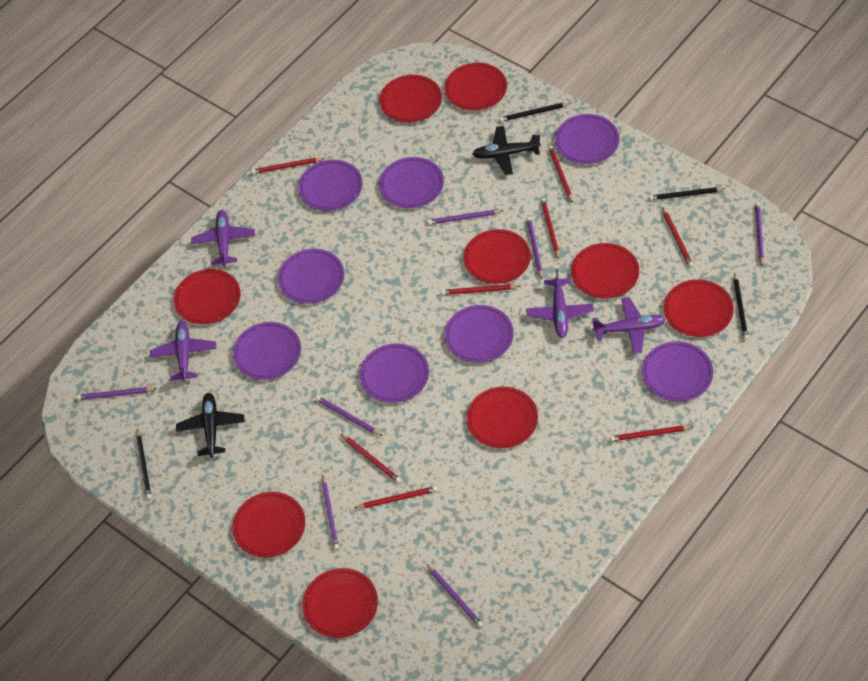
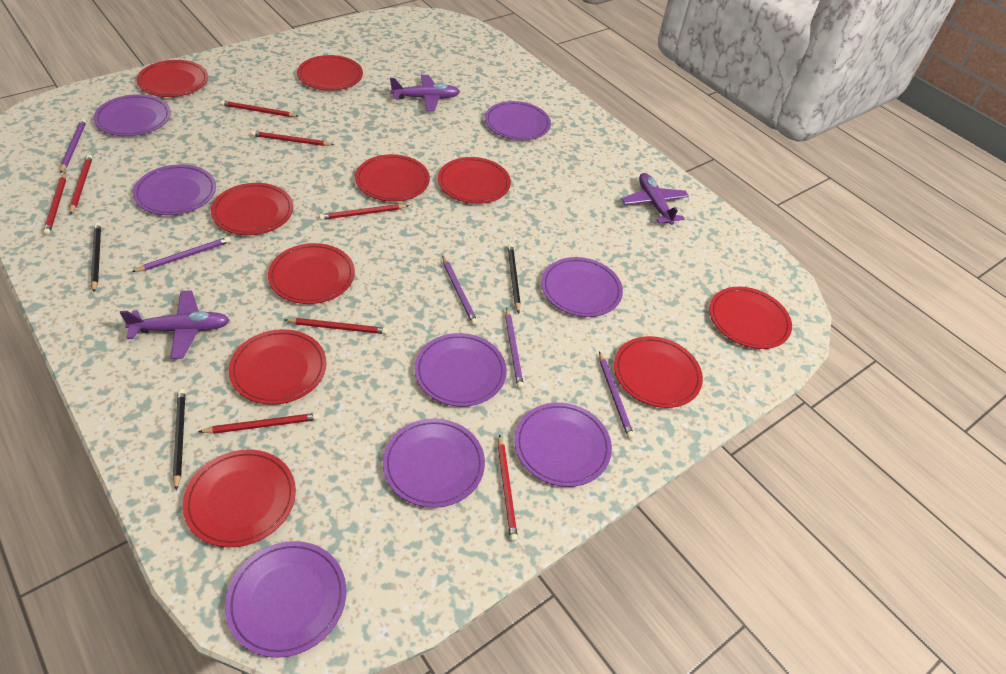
black pencil: 4 -> 3
black plane: 2 -> 0
purple pencil: 7 -> 5
purple plane: 4 -> 3
red plate: 9 -> 10

